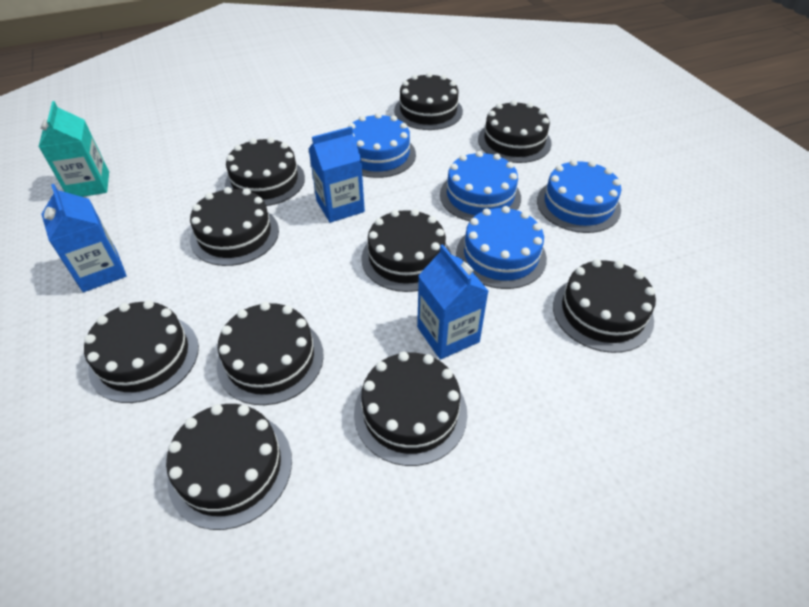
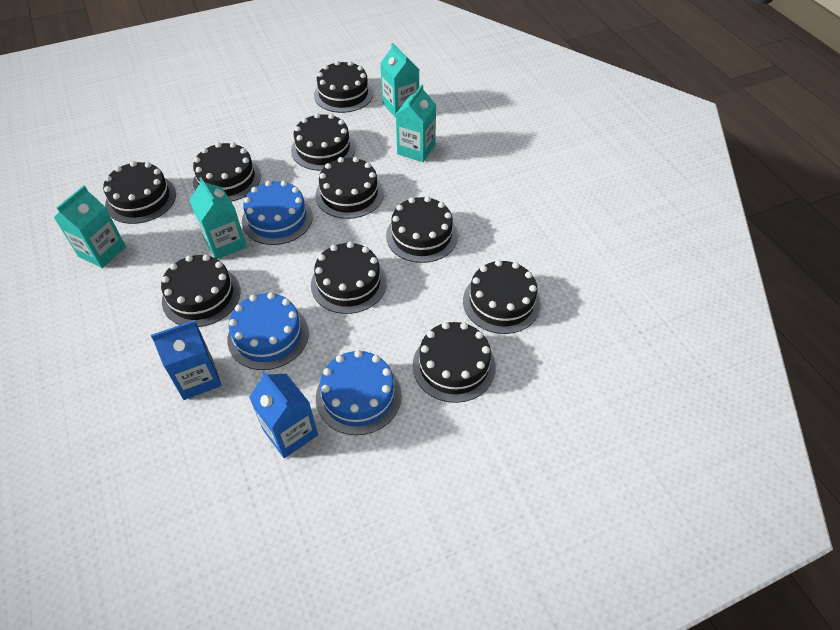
blue cake: 4 -> 3
blue carton: 3 -> 2
turquoise carton: 1 -> 4

